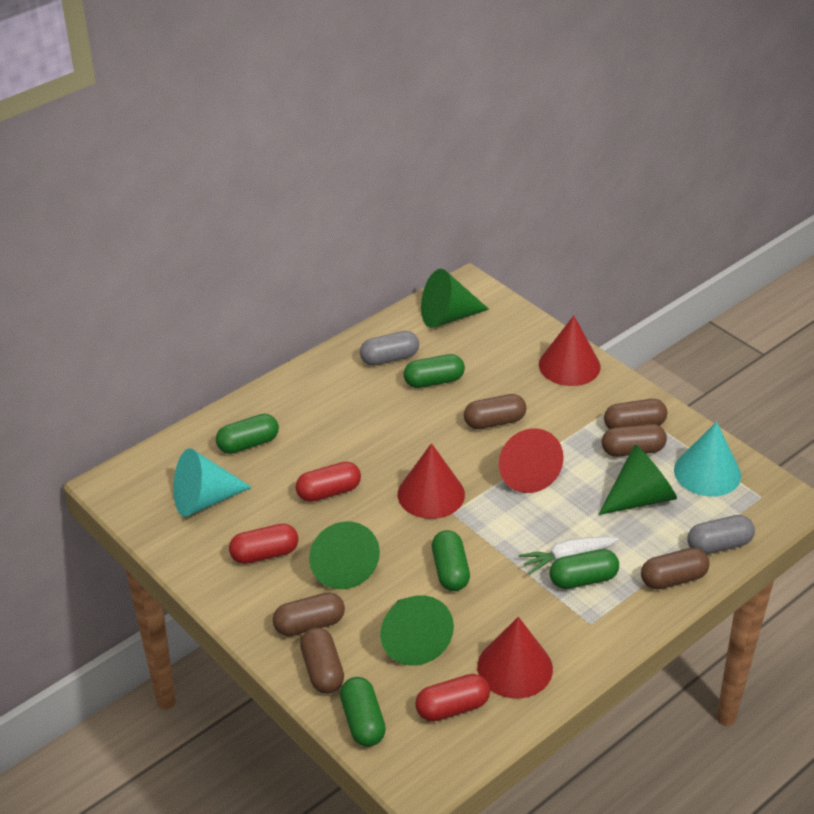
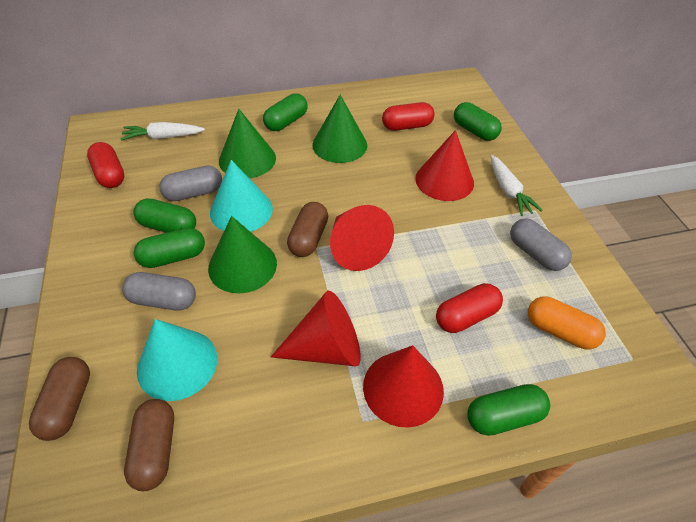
brown capsule: 6 -> 3
green cone: 4 -> 3
grey capsule: 2 -> 3
orange capsule: 0 -> 1
white carrot: 1 -> 2

